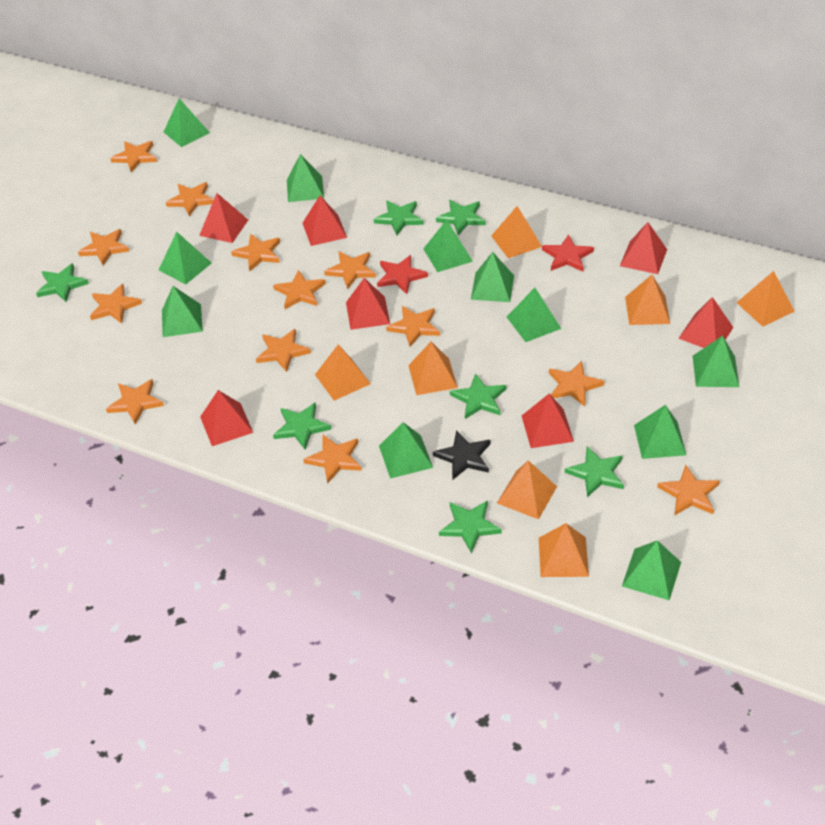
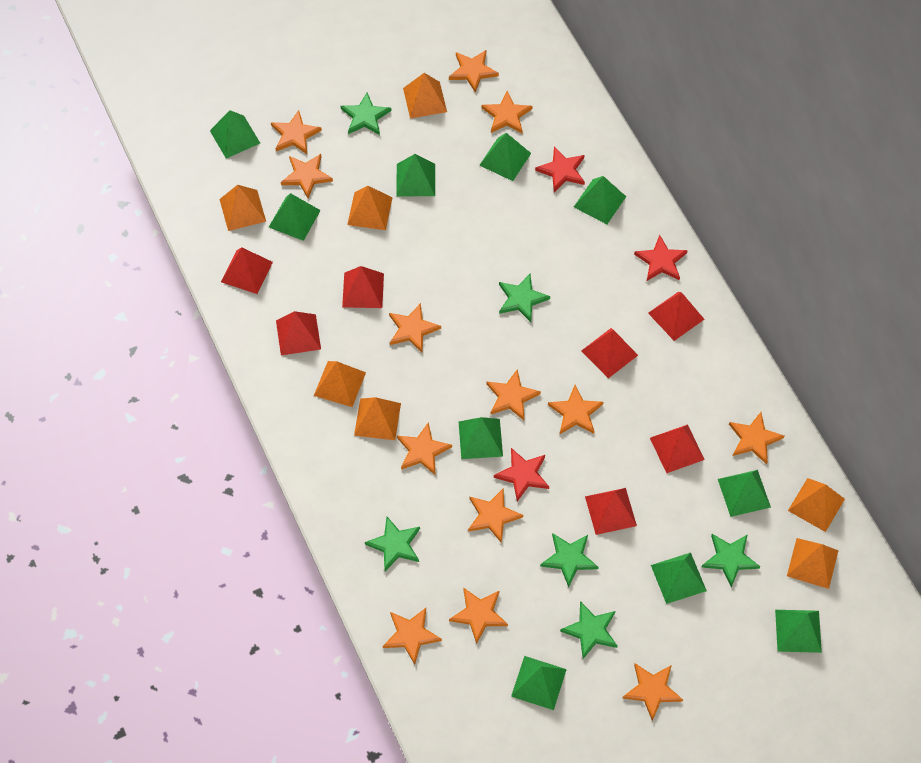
black star: 1 -> 0
green pyramid: 11 -> 10
green star: 7 -> 6
red star: 2 -> 3

